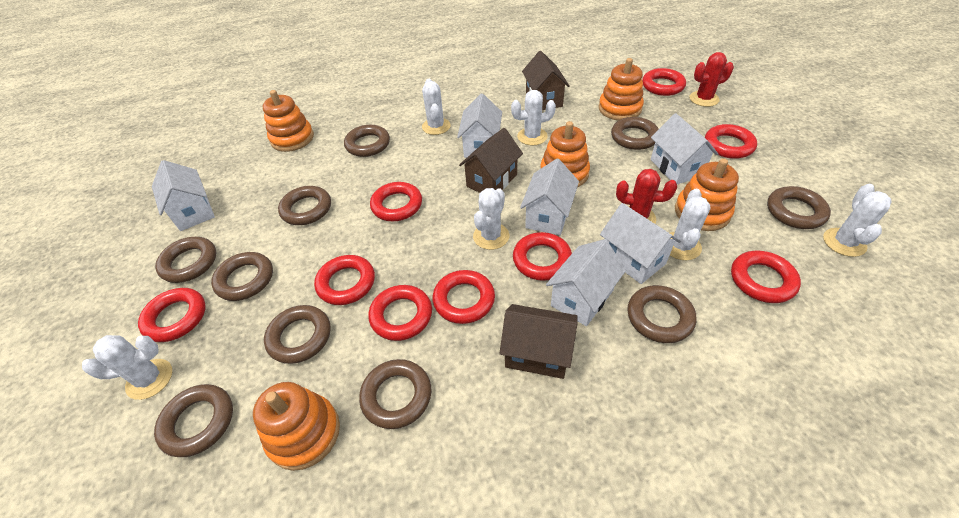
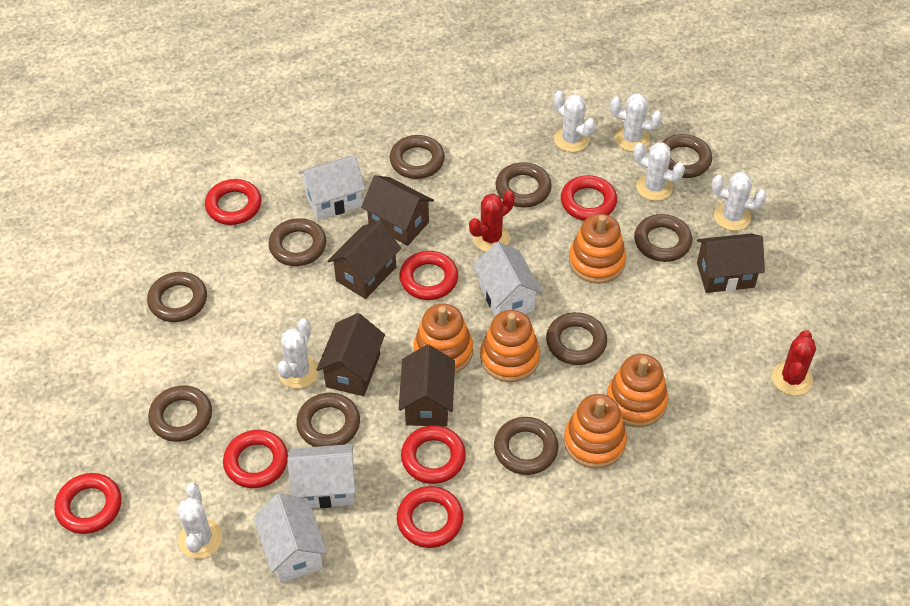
brown house: 3 -> 5
red ring: 9 -> 7
white house: 6 -> 4

